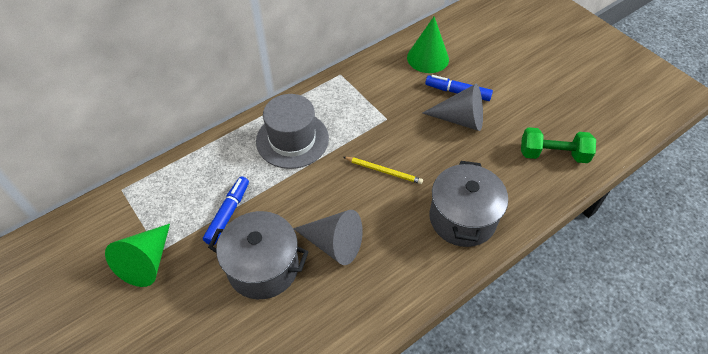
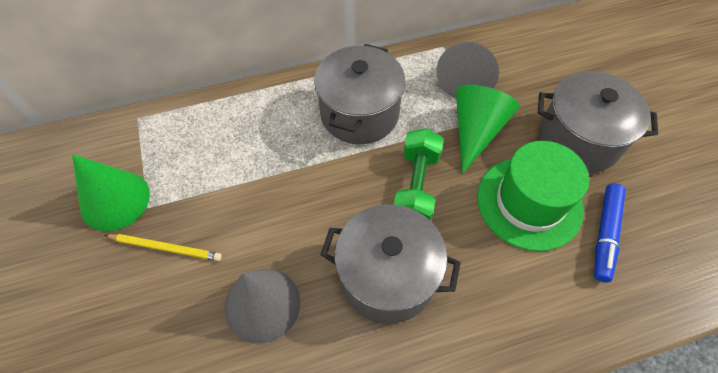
blue marker: 2 -> 1
green hat: 0 -> 1
grey hat: 1 -> 0
grey pot: 2 -> 3

